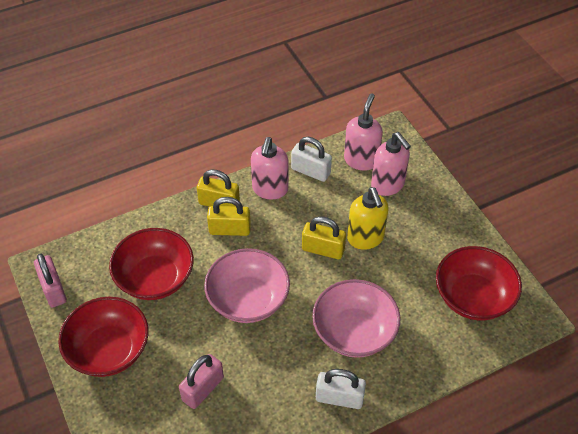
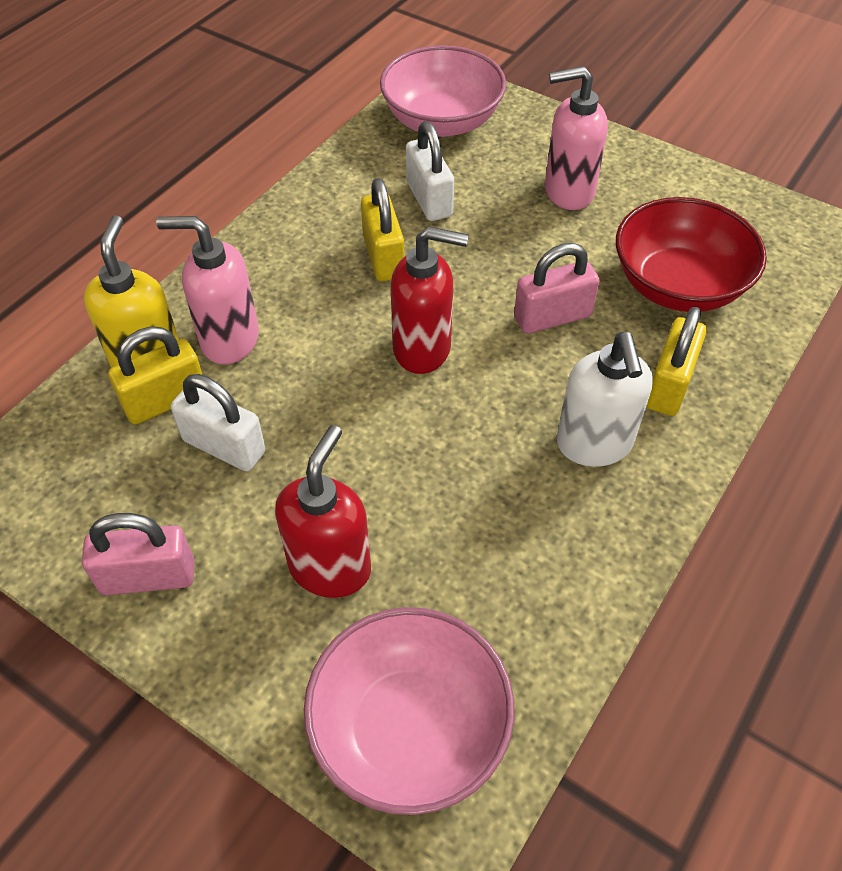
pink soap dispenser: 3 -> 2
red bowl: 3 -> 1
red soap dispenser: 0 -> 2
white soap dispenser: 0 -> 1

